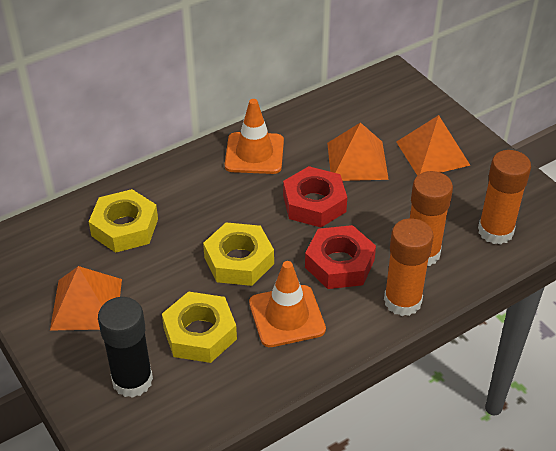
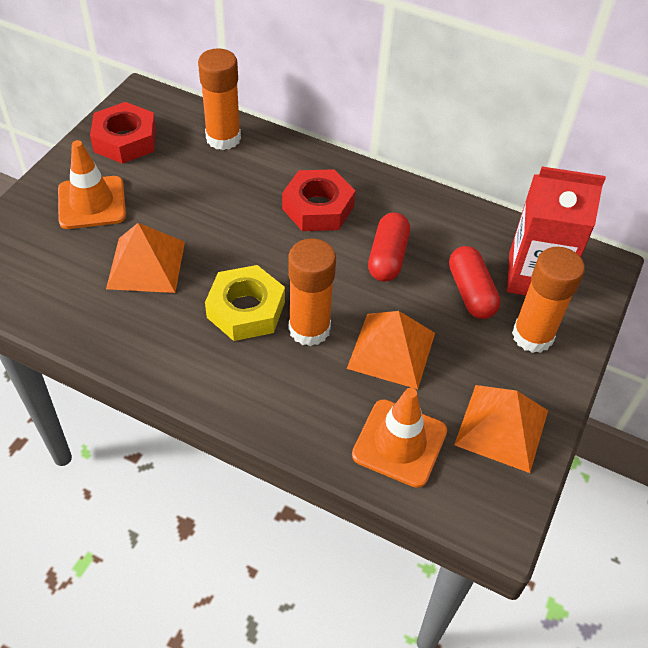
black glue stick: 1 -> 0
red capsule: 0 -> 2
red carton: 0 -> 1
yellow nut: 3 -> 1

